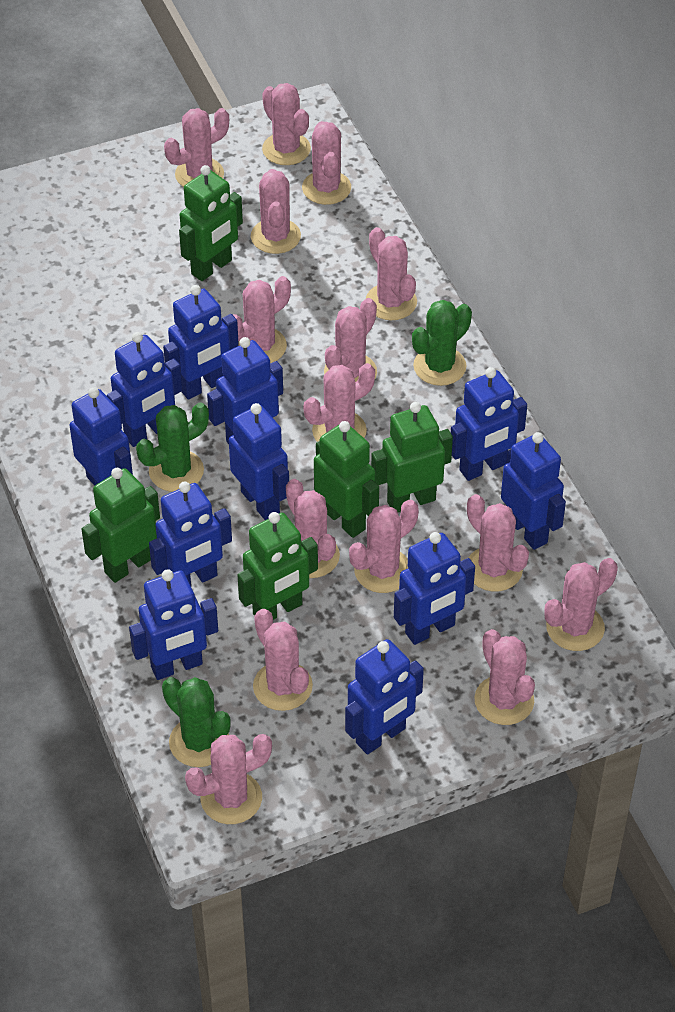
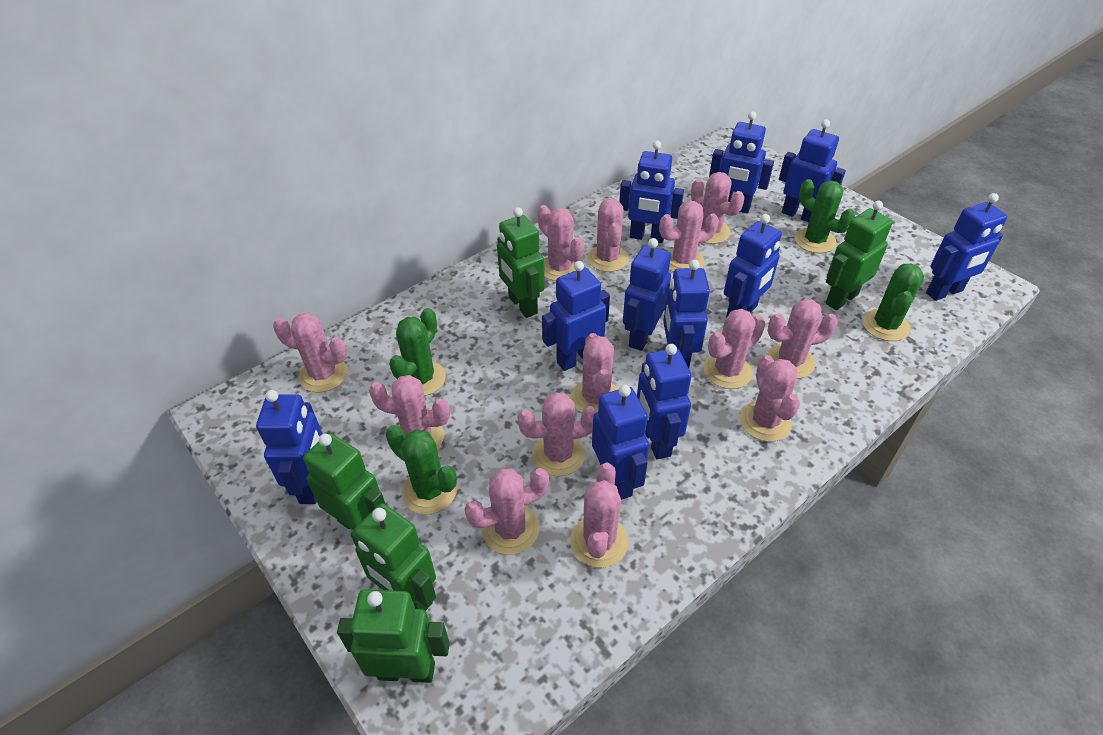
green cactus: 3 -> 4
pink cactus: 15 -> 13

